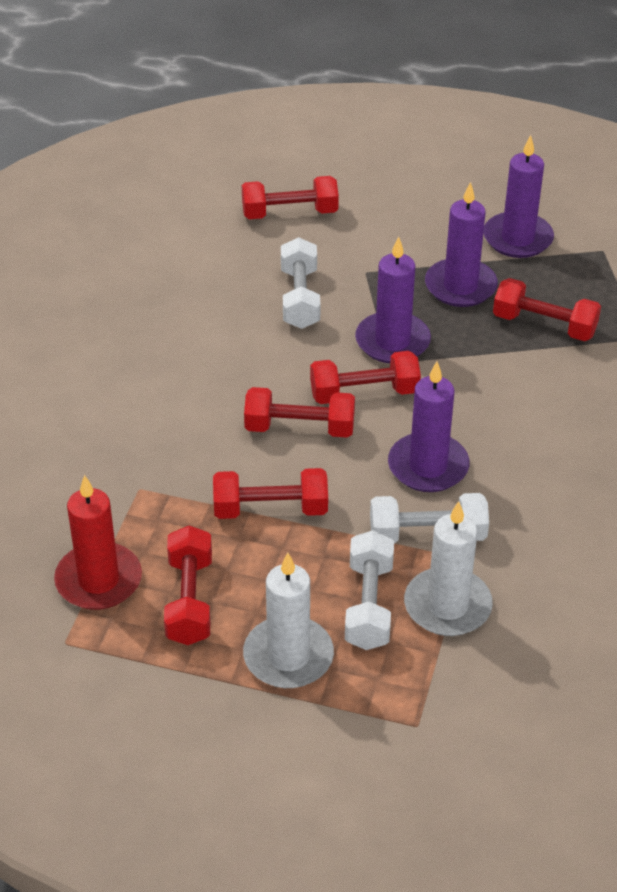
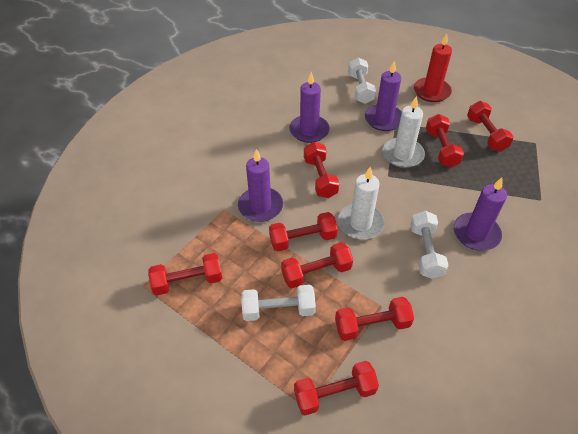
red dumbbell: 6 -> 8

